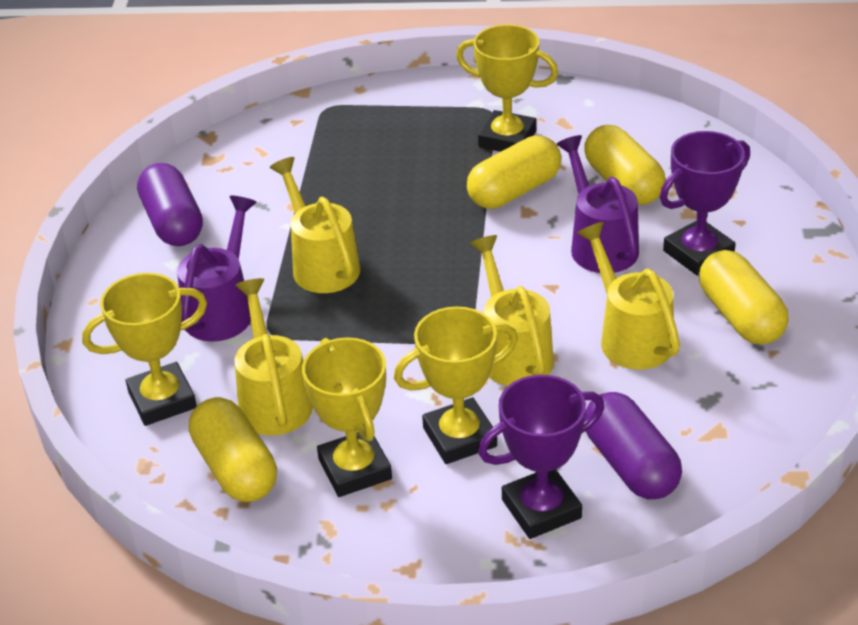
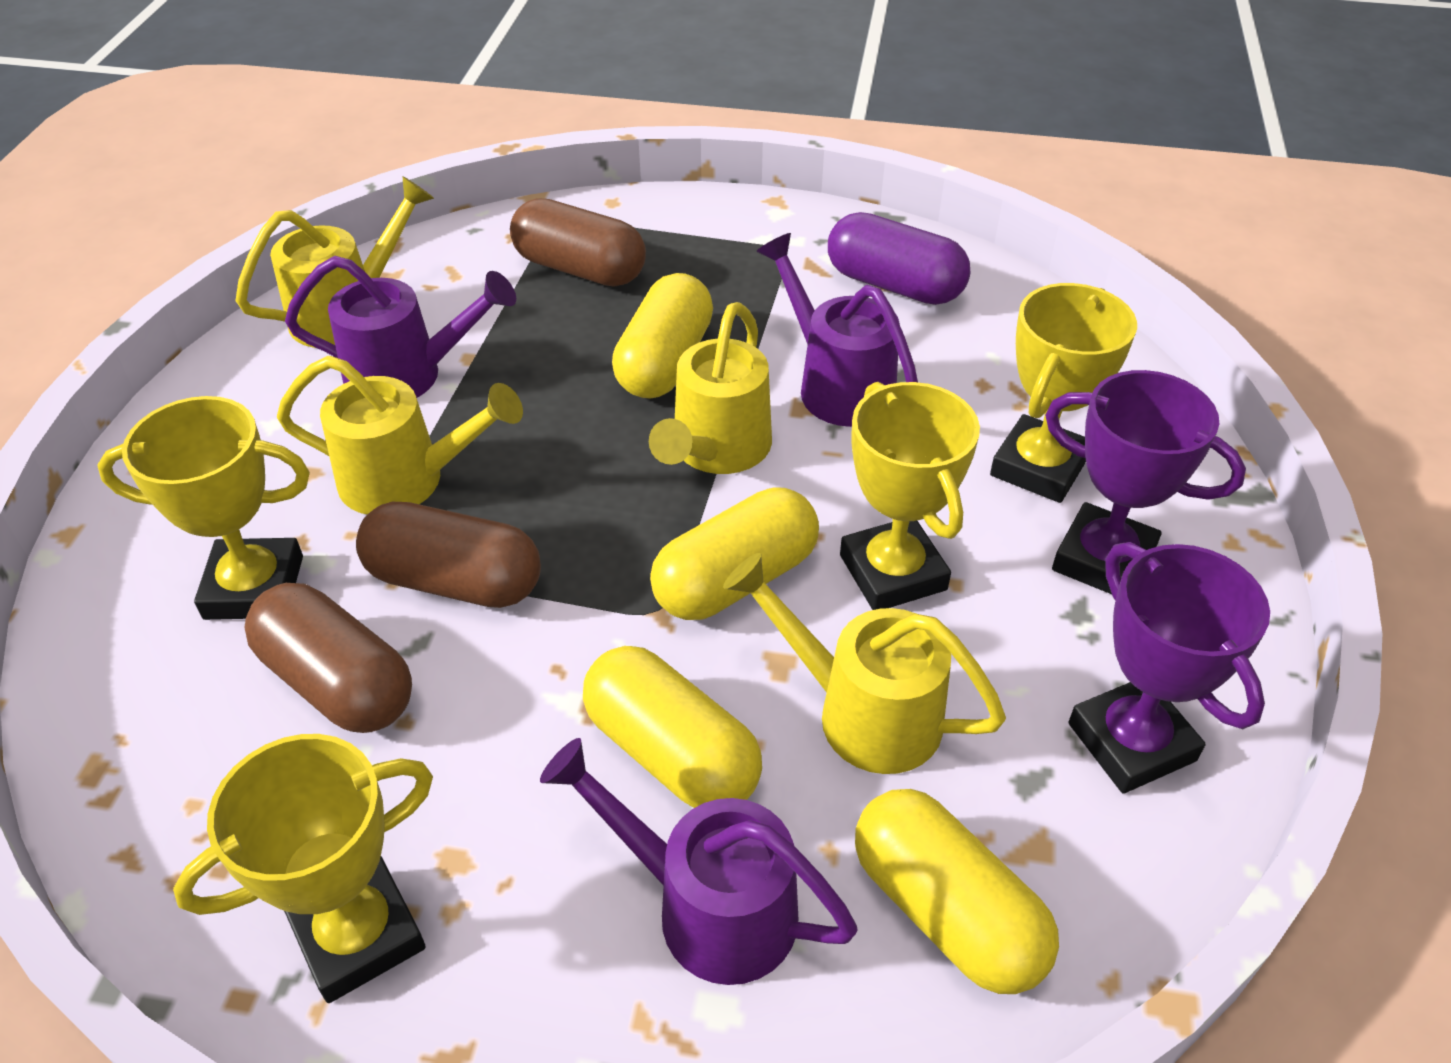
brown capsule: 0 -> 3
purple capsule: 2 -> 1
purple watering can: 2 -> 3

